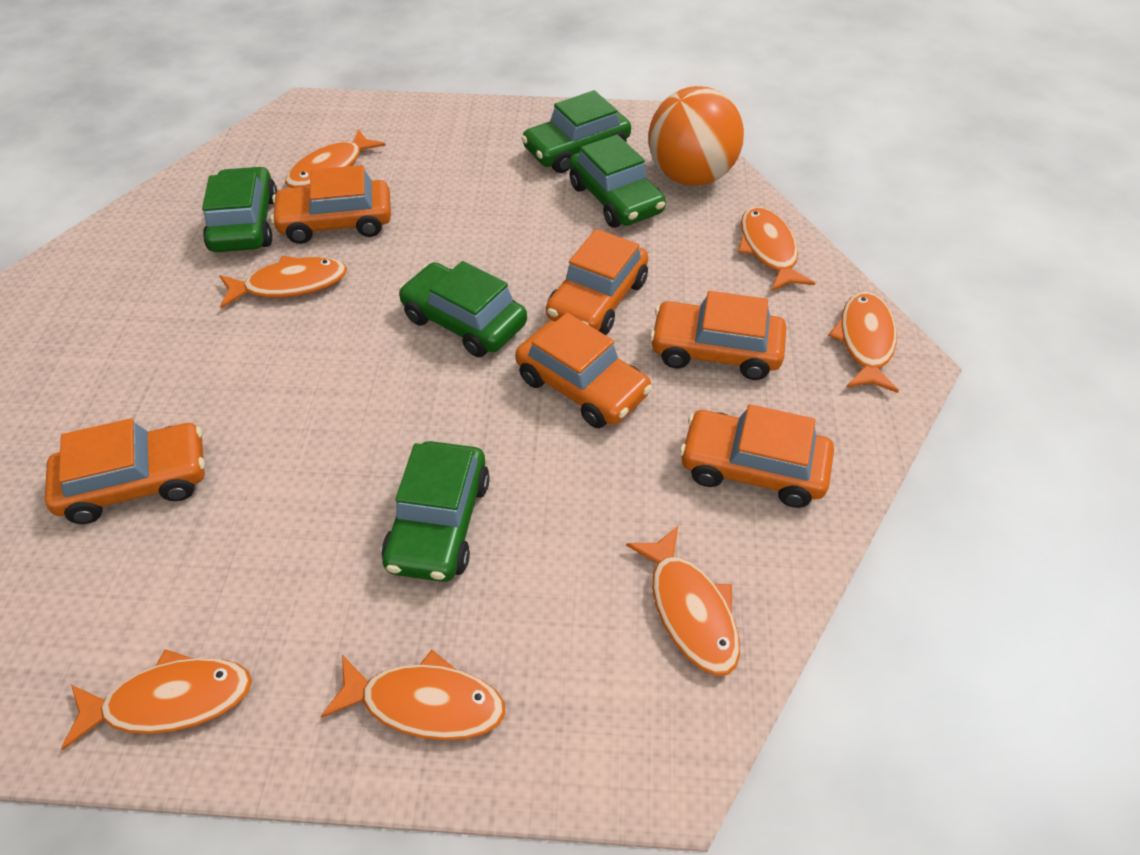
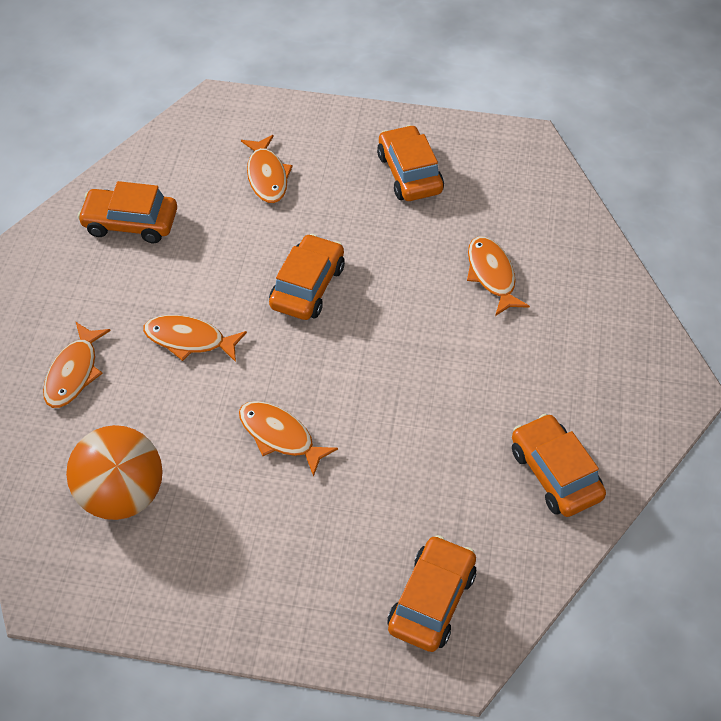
green car: 5 -> 0
orange car: 6 -> 5
orange fish: 7 -> 5

